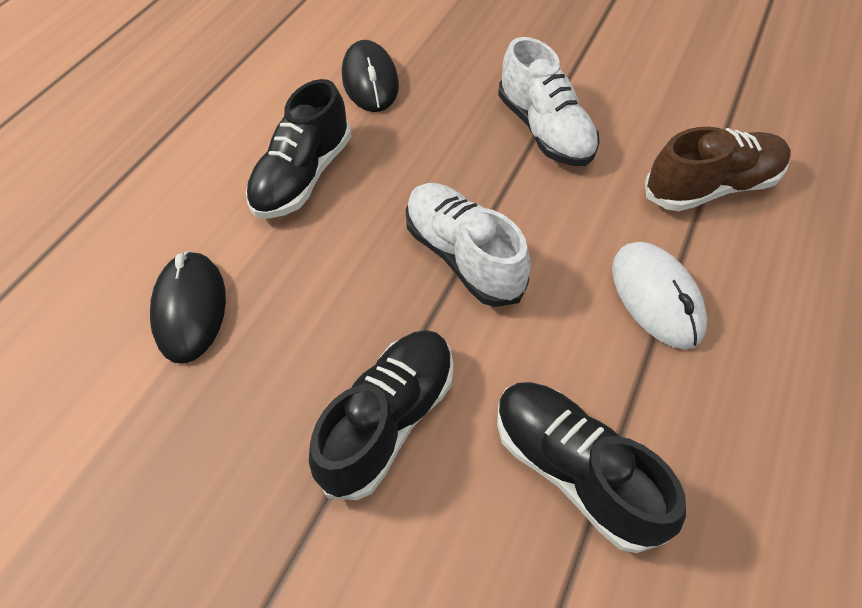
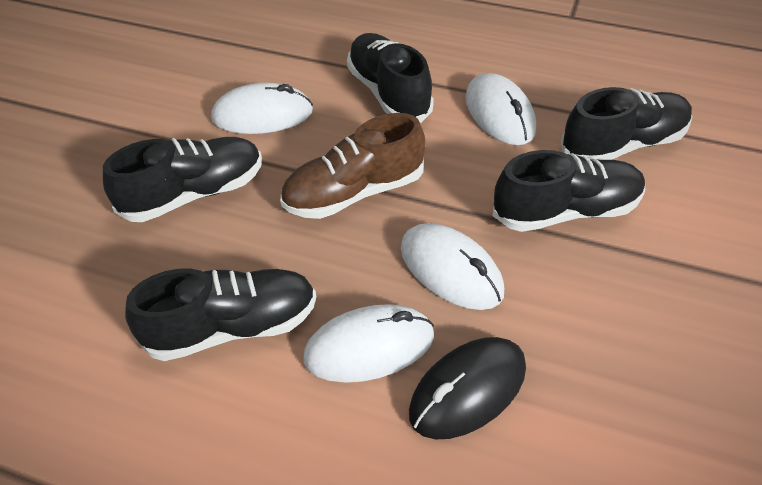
black mouse: 2 -> 1
black shoe: 3 -> 5
white mouse: 1 -> 4
white shoe: 2 -> 0

